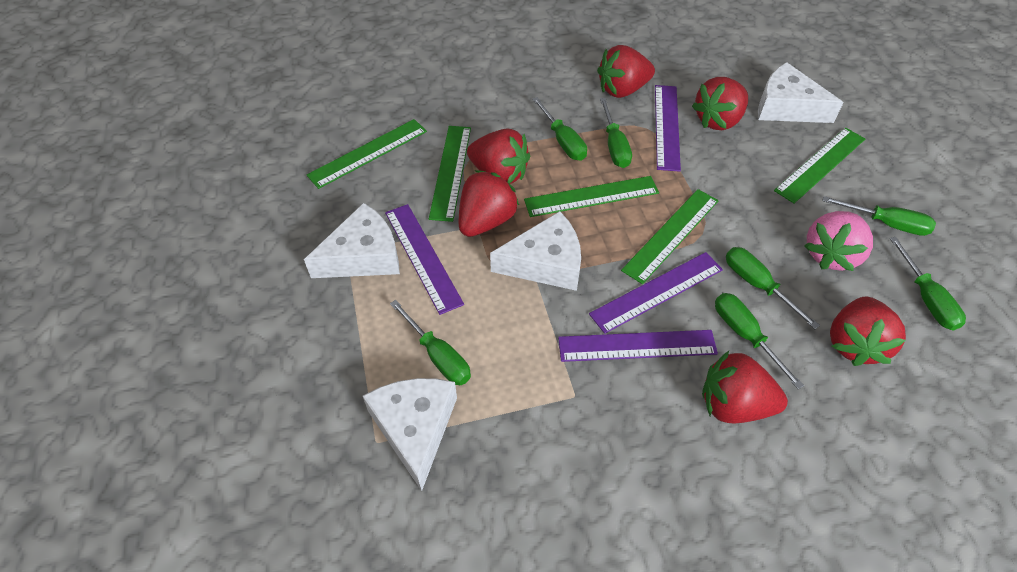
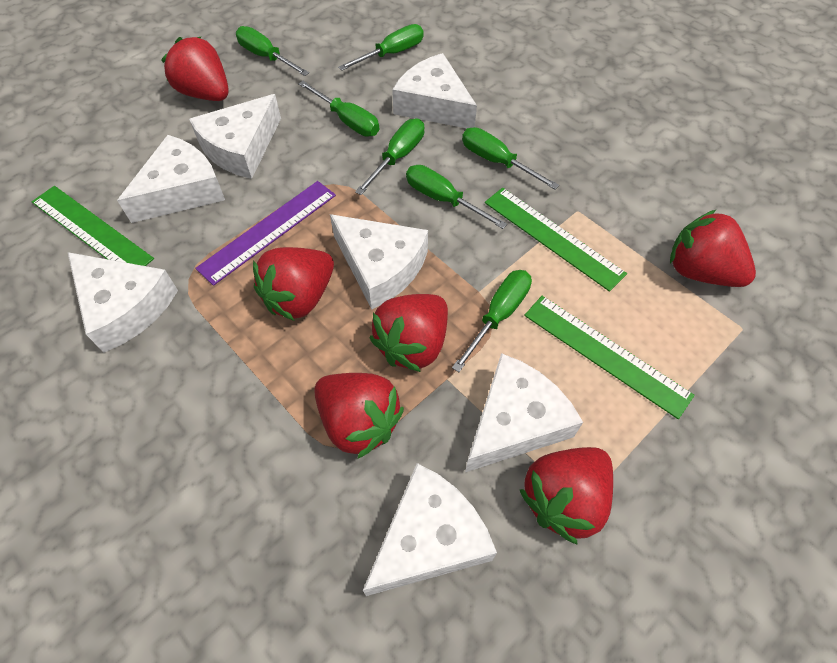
green ruler: 5 -> 3
pink strawberry: 1 -> 0
purple ruler: 4 -> 1
white cheese: 4 -> 7

